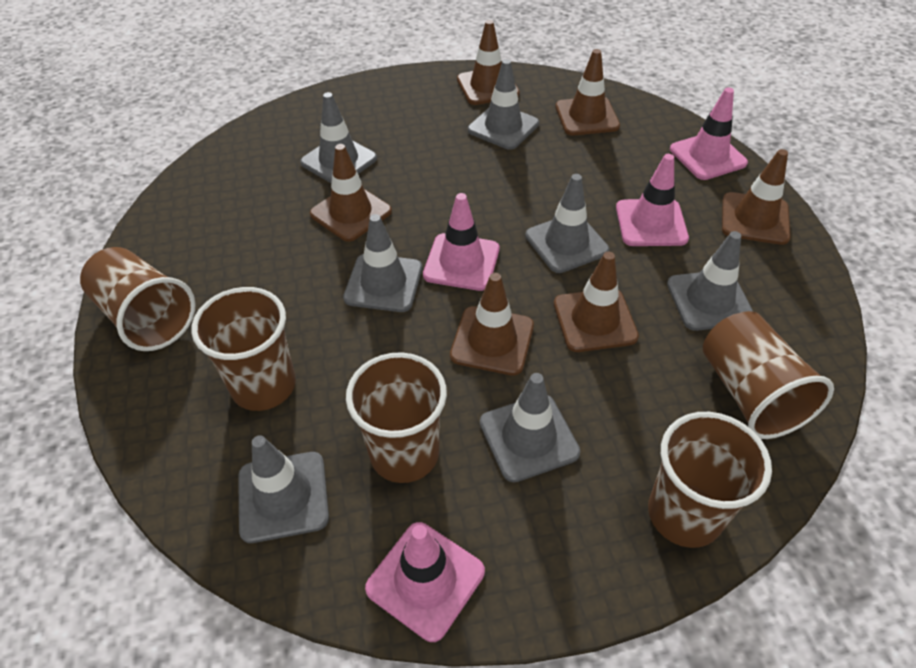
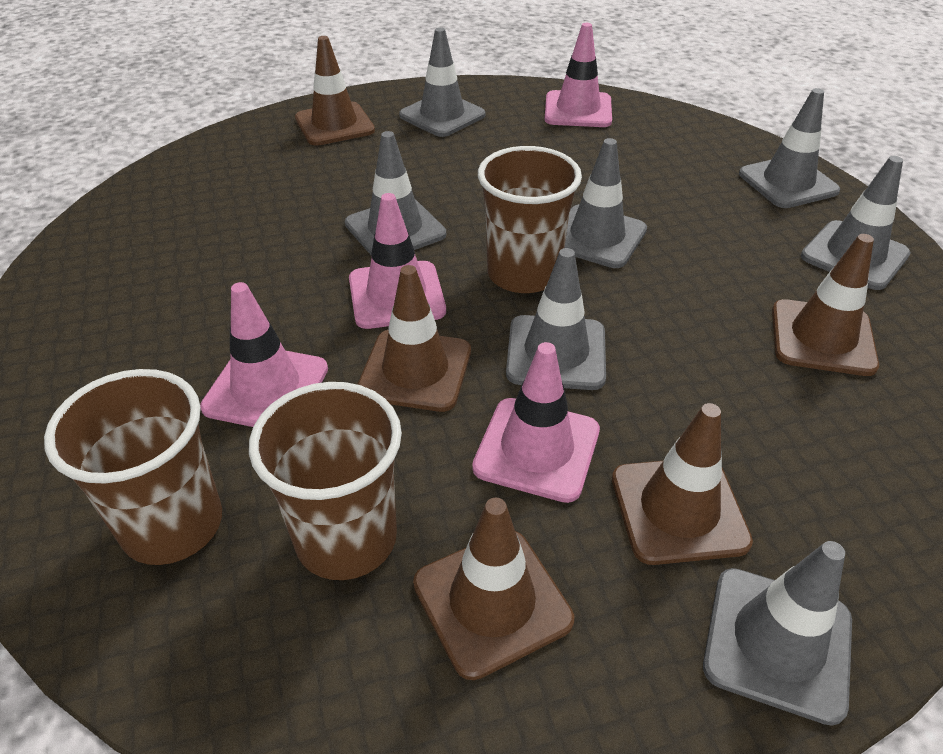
brown cup: 5 -> 3
brown traffic cone: 6 -> 5

